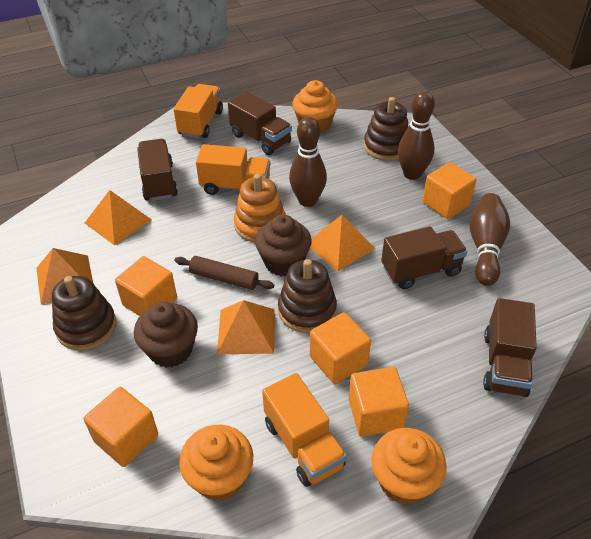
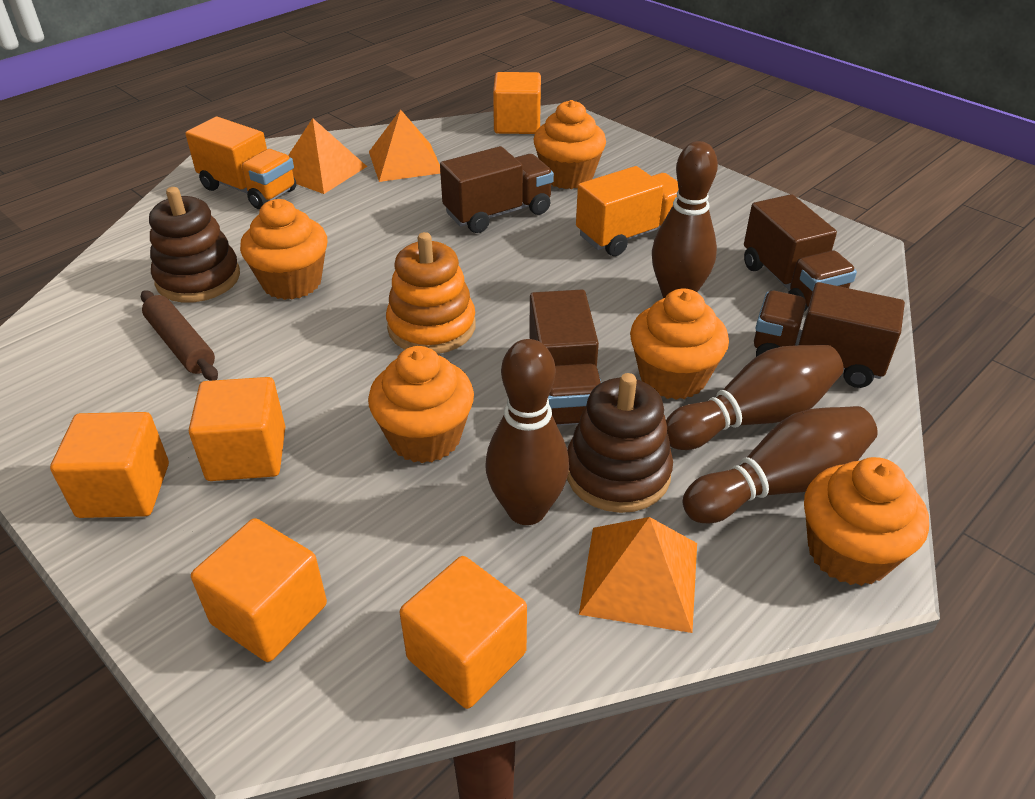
brown bowling pin: 3 -> 4
brown cupcake: 2 -> 0
brown stacking toy: 3 -> 2
orange cupcake: 3 -> 5
orange pyramid: 4 -> 3
orange truck: 3 -> 2

